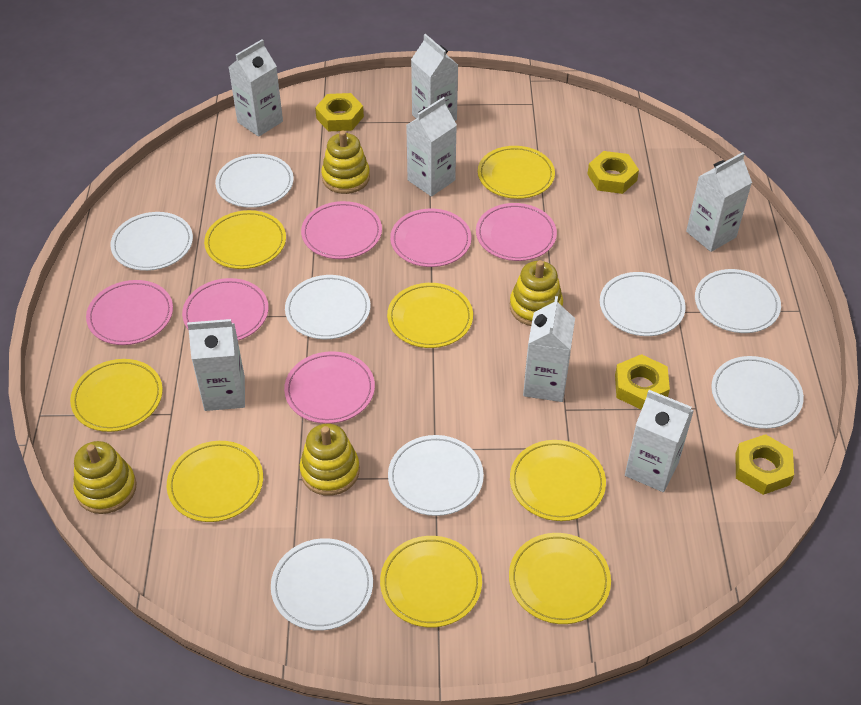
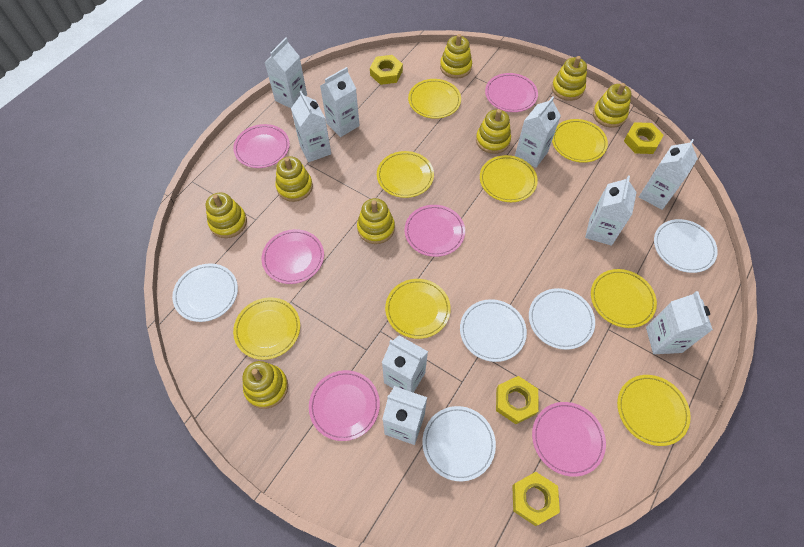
white carton: 7 -> 9
white plate: 8 -> 5
yellow stacking toy: 4 -> 8

